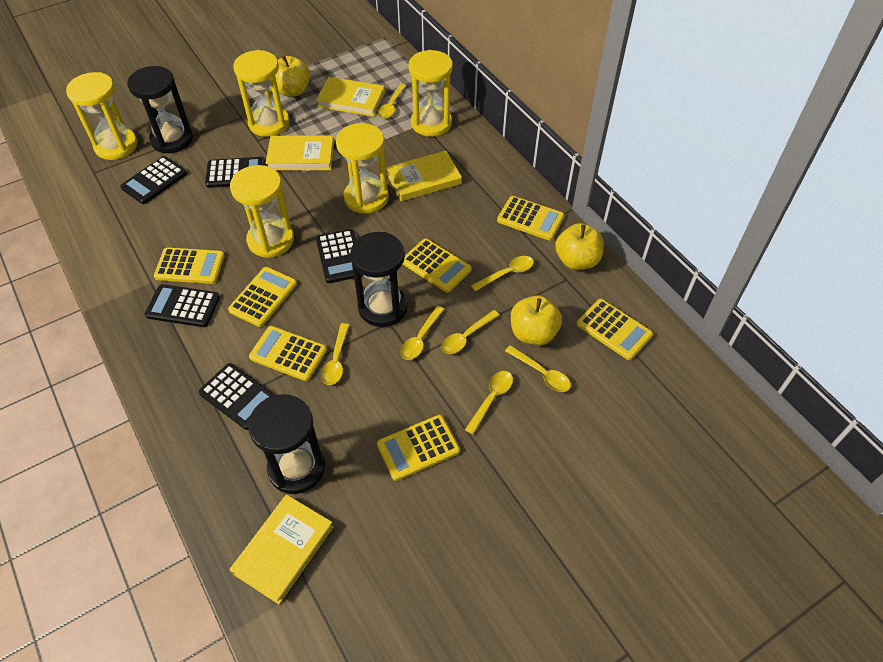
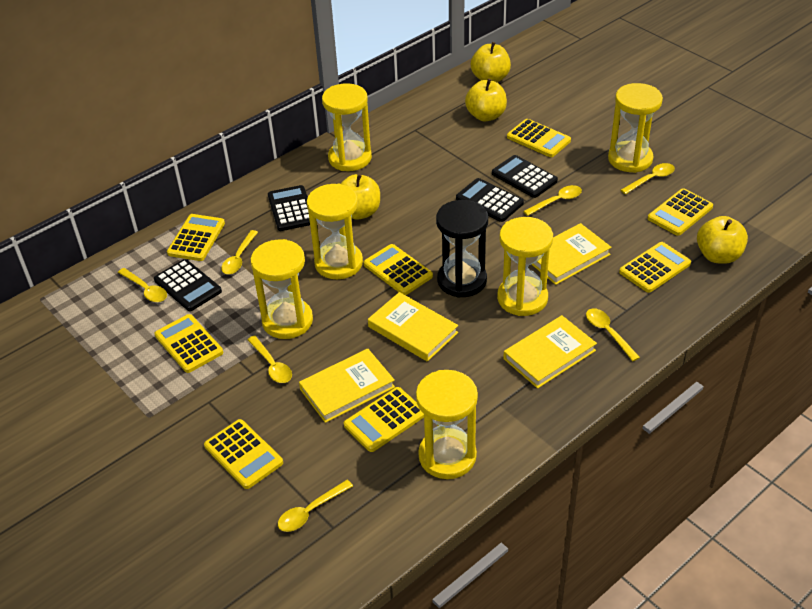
black calculator: 5 -> 4
black hourglass: 3 -> 1
yellow apple: 3 -> 4
yellow calculator: 7 -> 8
yellow hourglass: 5 -> 6

